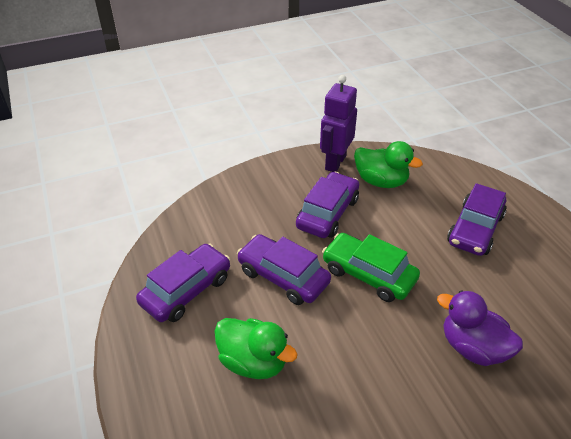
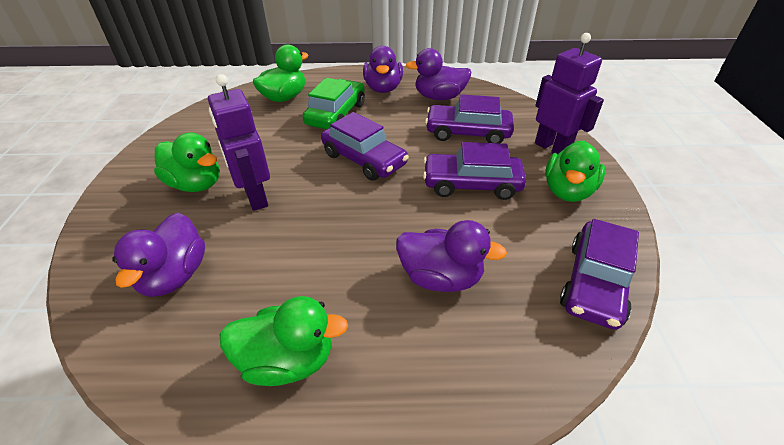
green duck: 2 -> 4
purple duck: 1 -> 4
purple robot: 1 -> 2

